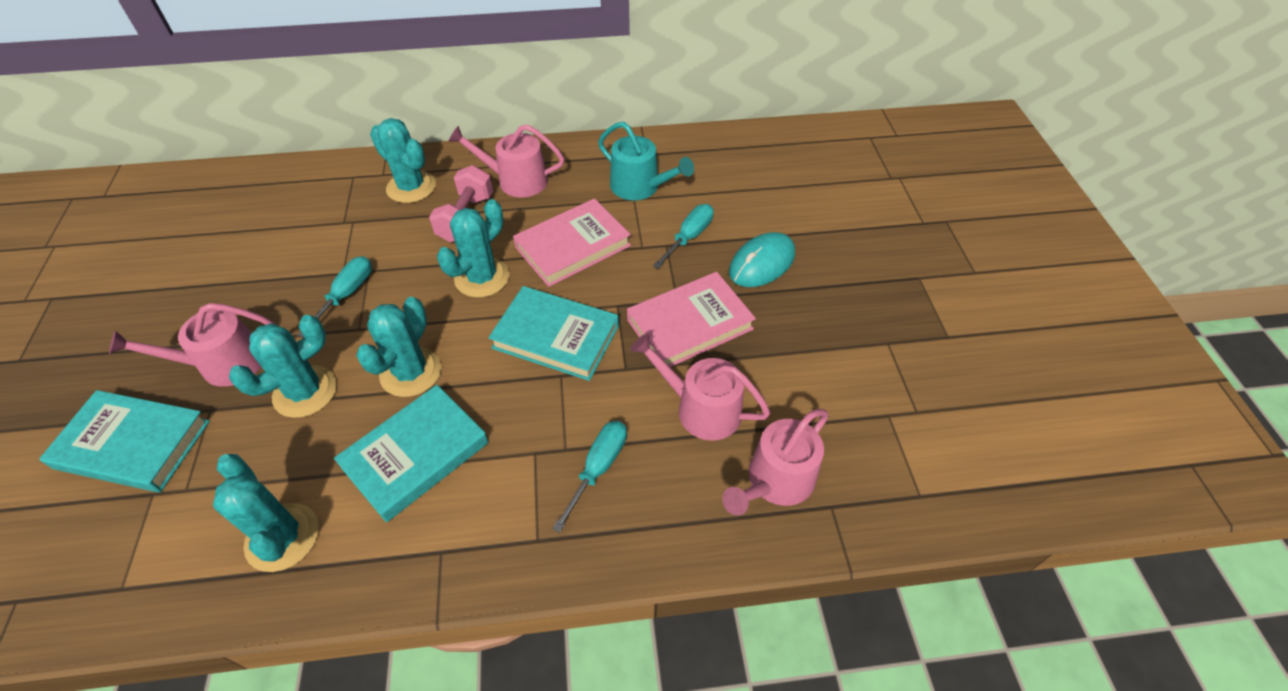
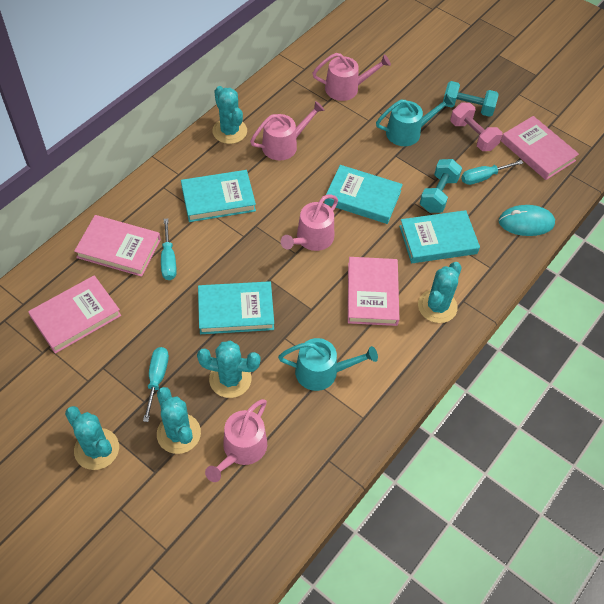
pink book: 2 -> 4
turquoise book: 3 -> 4
turquoise dumbbell: 0 -> 2
turquoise watering can: 1 -> 2

